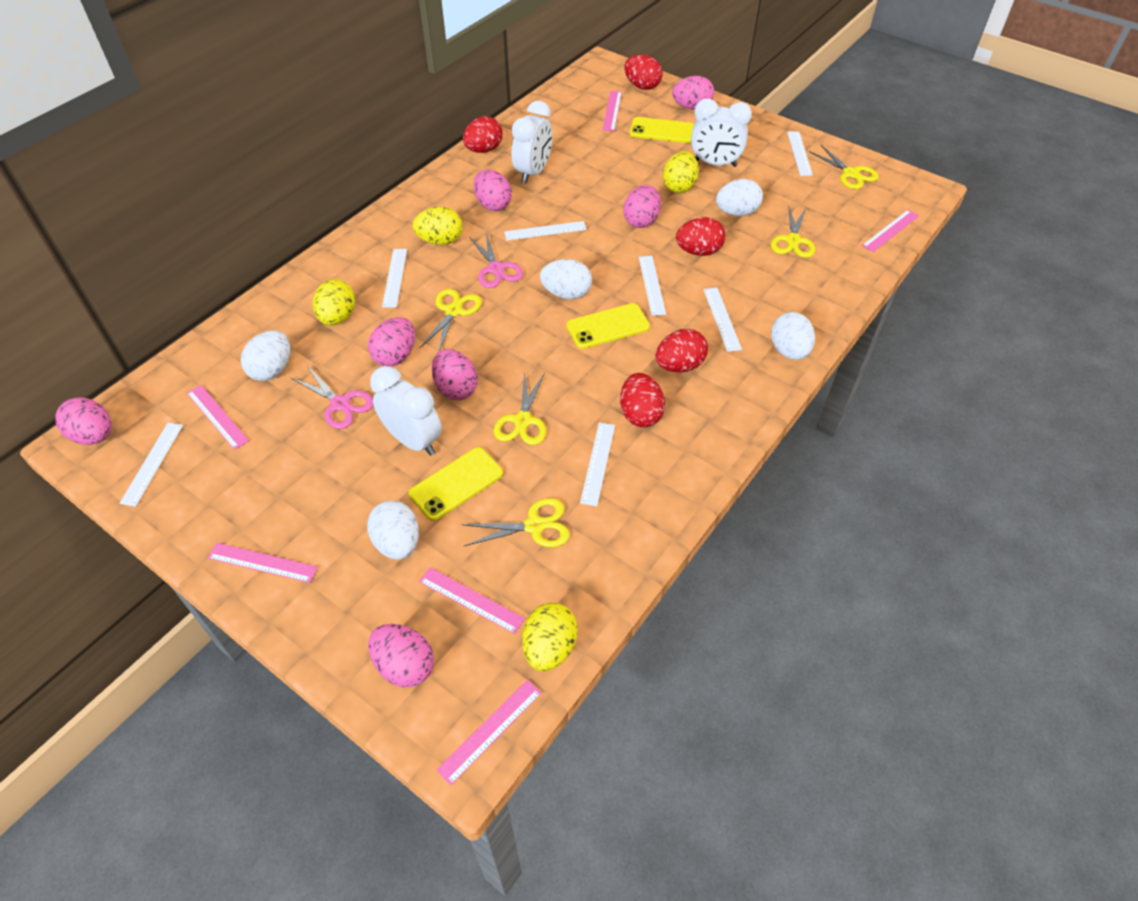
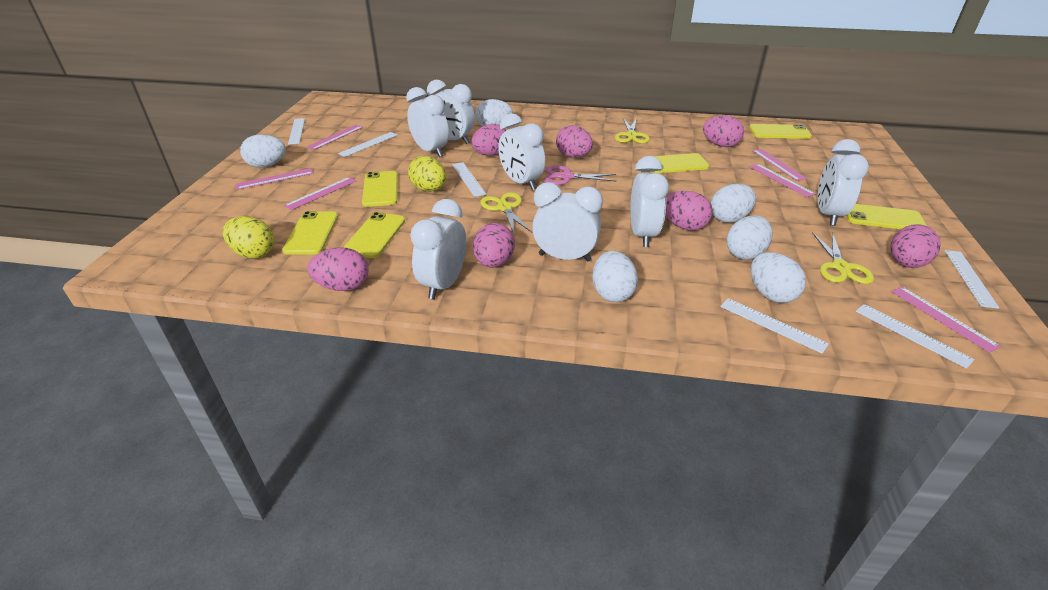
pink scissors: 2 -> 1
red egg: 5 -> 0
white clock: 3 -> 7
white egg: 5 -> 6
white ruler: 7 -> 6
yellow egg: 4 -> 2
yellow phone: 3 -> 6
yellow scissors: 5 -> 3

